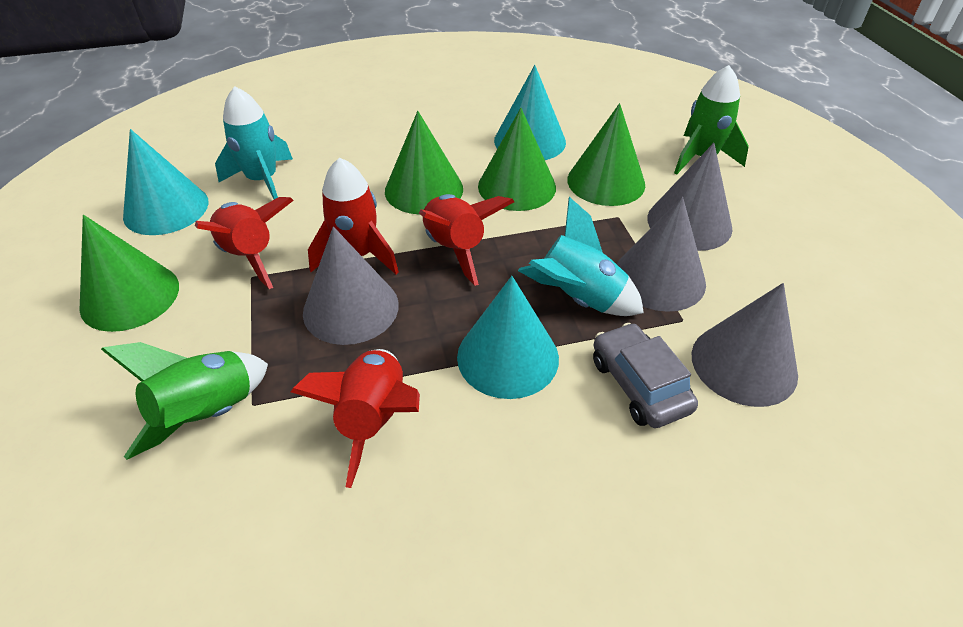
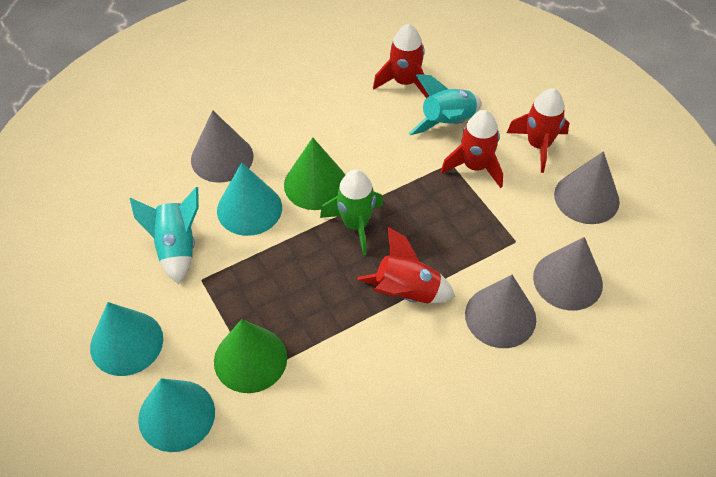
green cone: 4 -> 2
green rocket: 2 -> 1
grey car: 1 -> 0

